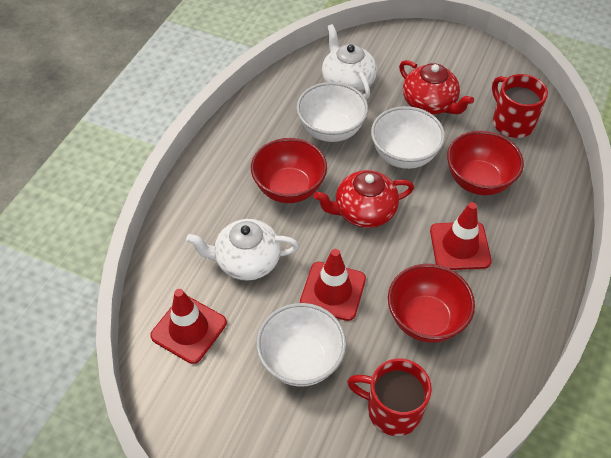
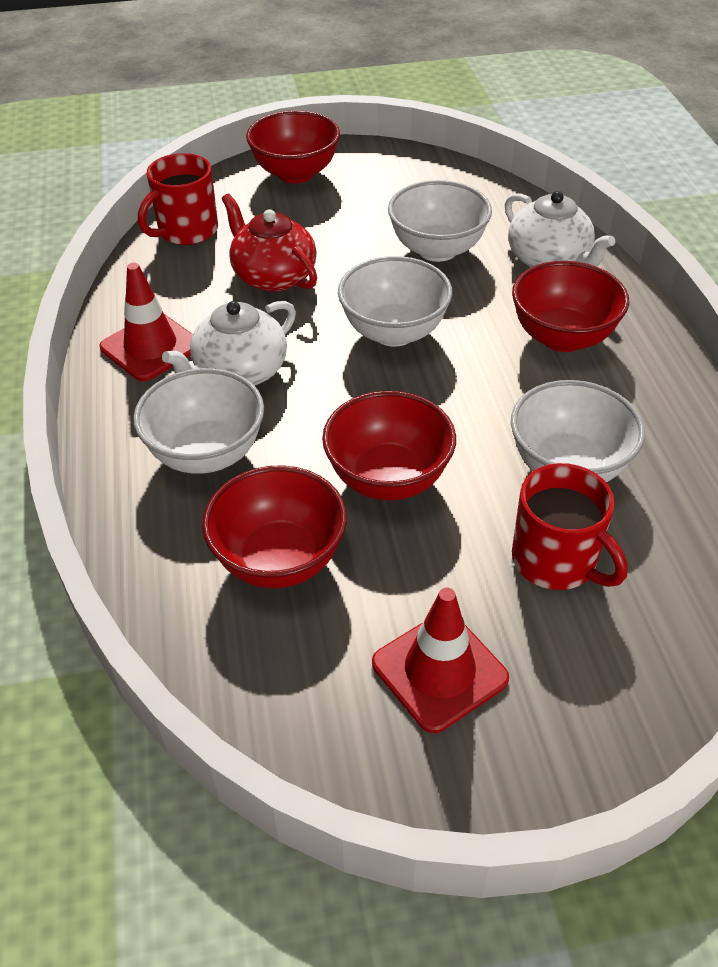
red bowl: 3 -> 4
red teapot: 2 -> 1
red traffic cone: 3 -> 2
white bowl: 3 -> 4

